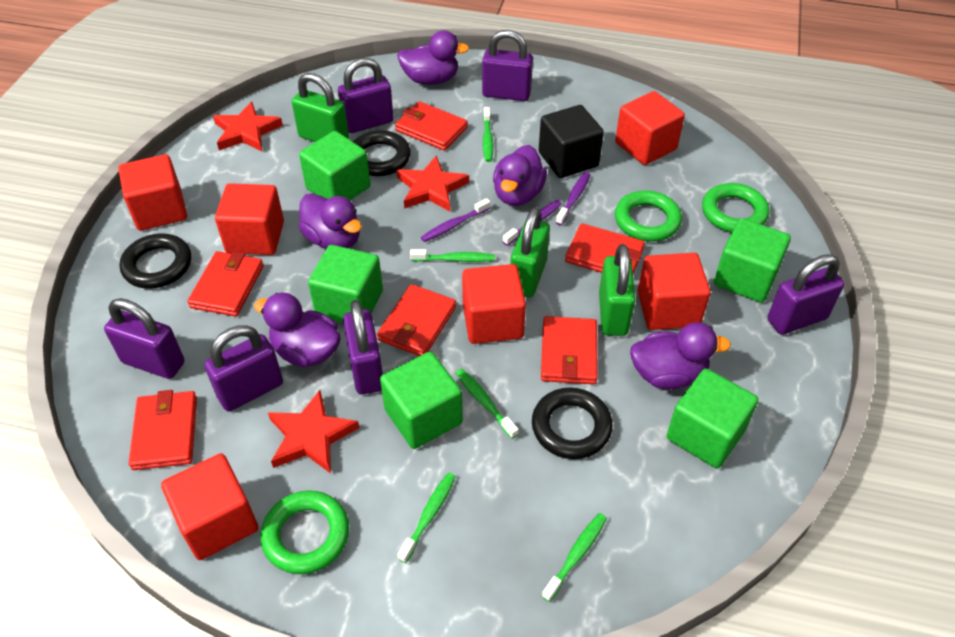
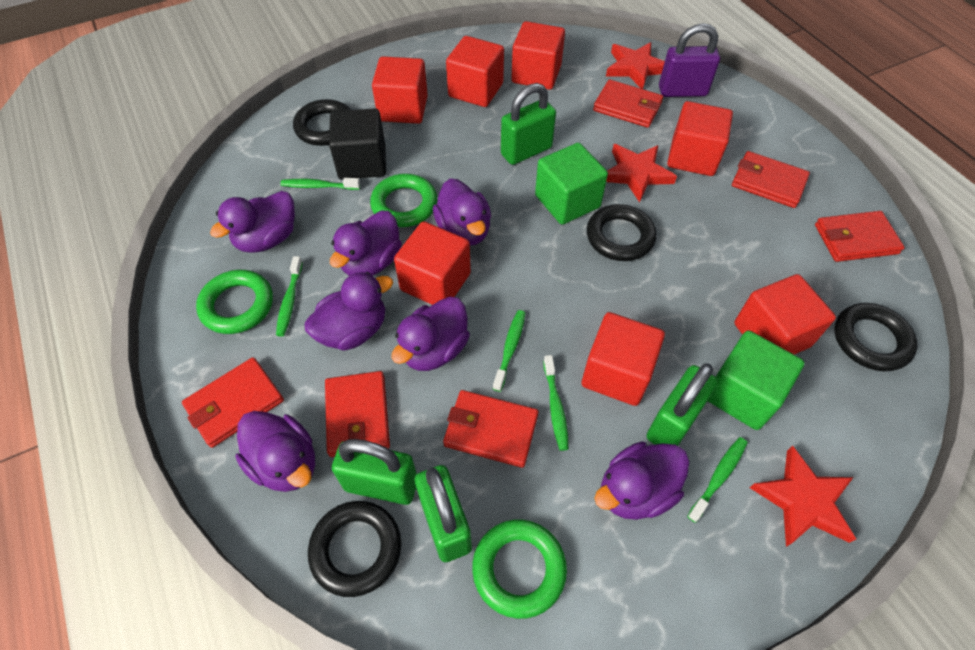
black ring: 3 -> 4
green cube: 5 -> 2
green padlock: 3 -> 4
purple duck: 5 -> 7
purple padlock: 6 -> 1
purple toothbrush: 3 -> 0
red cube: 6 -> 7

